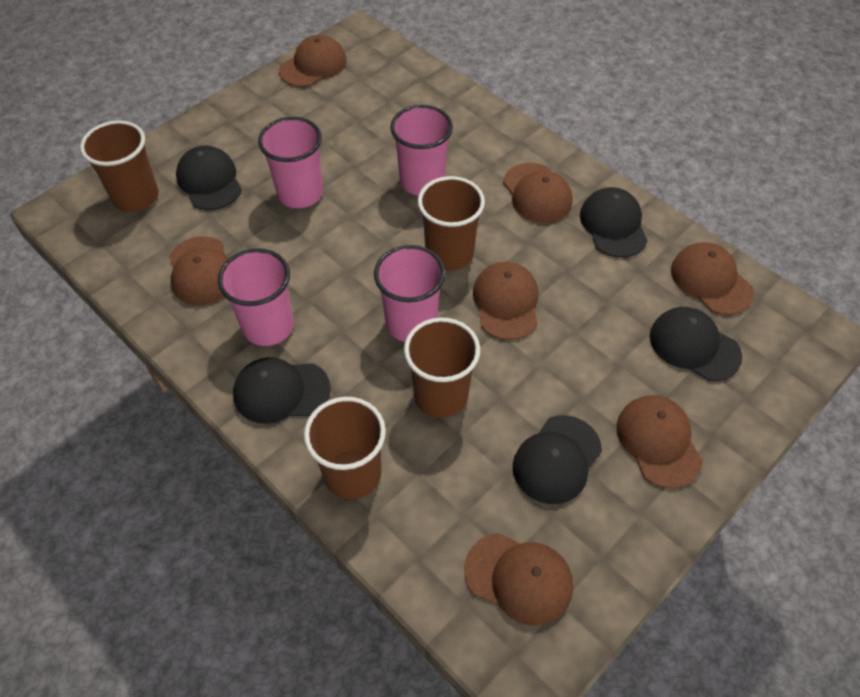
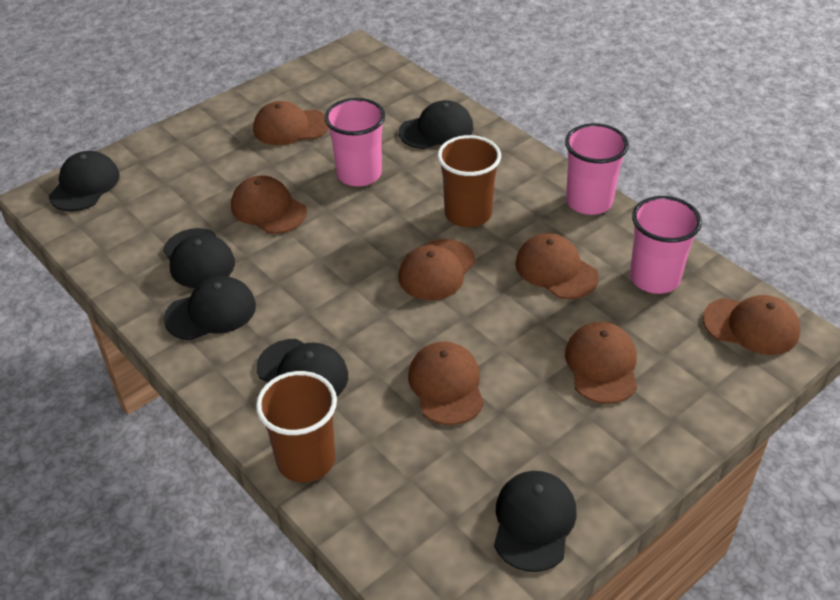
black cap: 5 -> 6
brown cup: 4 -> 2
pink cup: 4 -> 3

